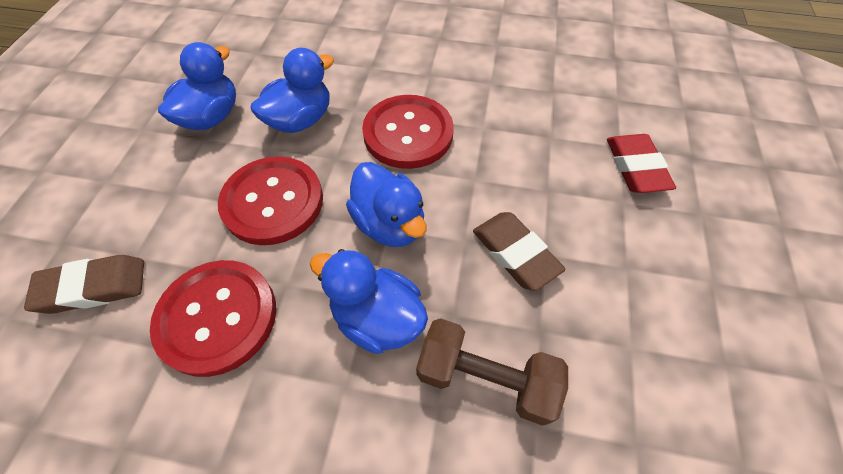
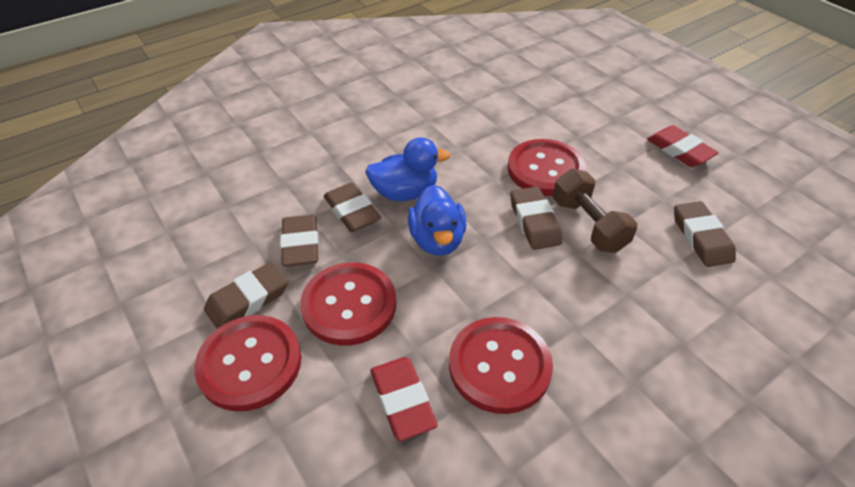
blue duck: 4 -> 2
brown eraser: 2 -> 5
red button: 3 -> 4
red eraser: 1 -> 2

